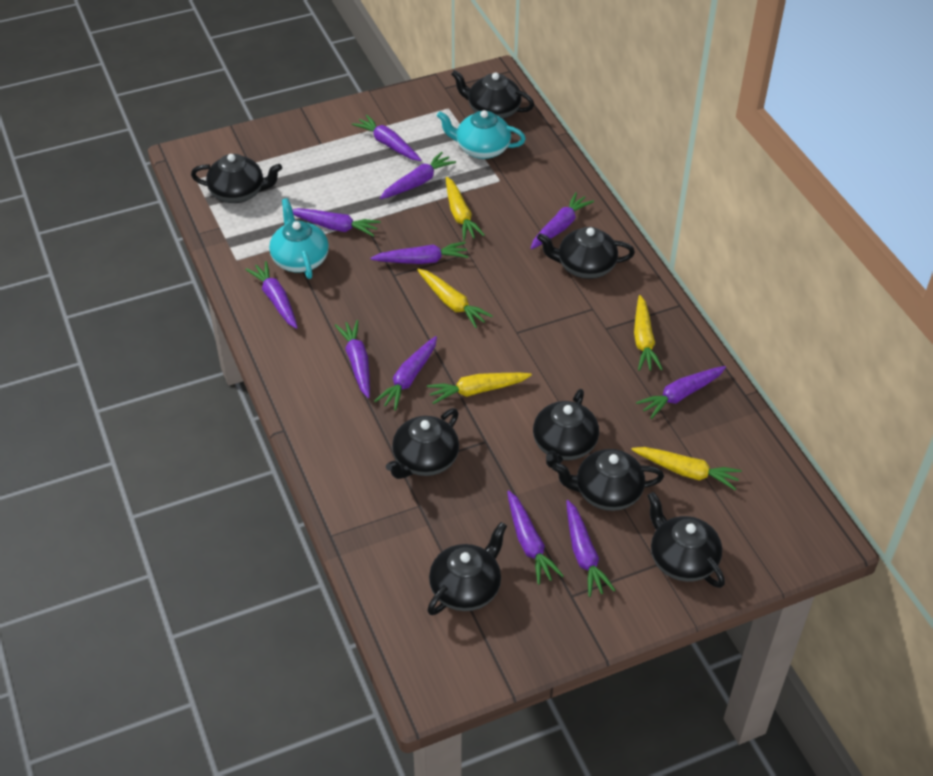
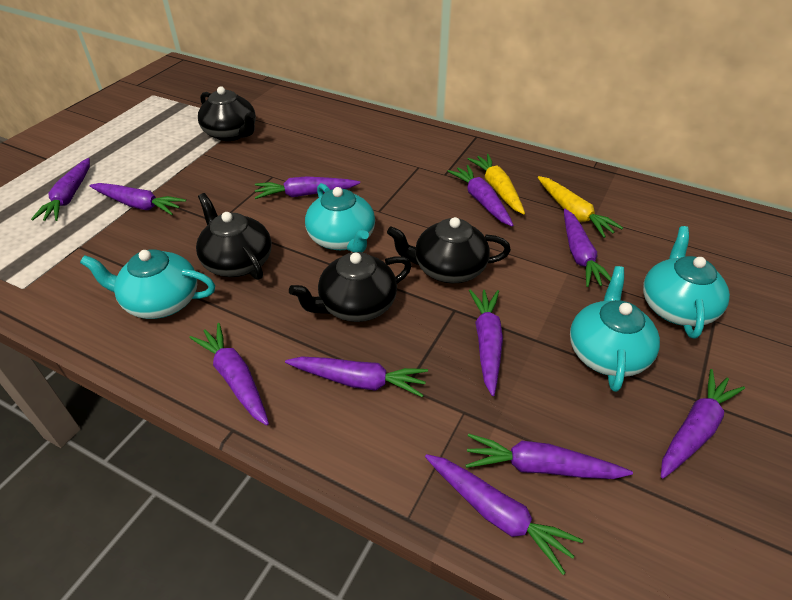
black teapot: 8 -> 4
turquoise teapot: 2 -> 4
yellow carrot: 5 -> 2

